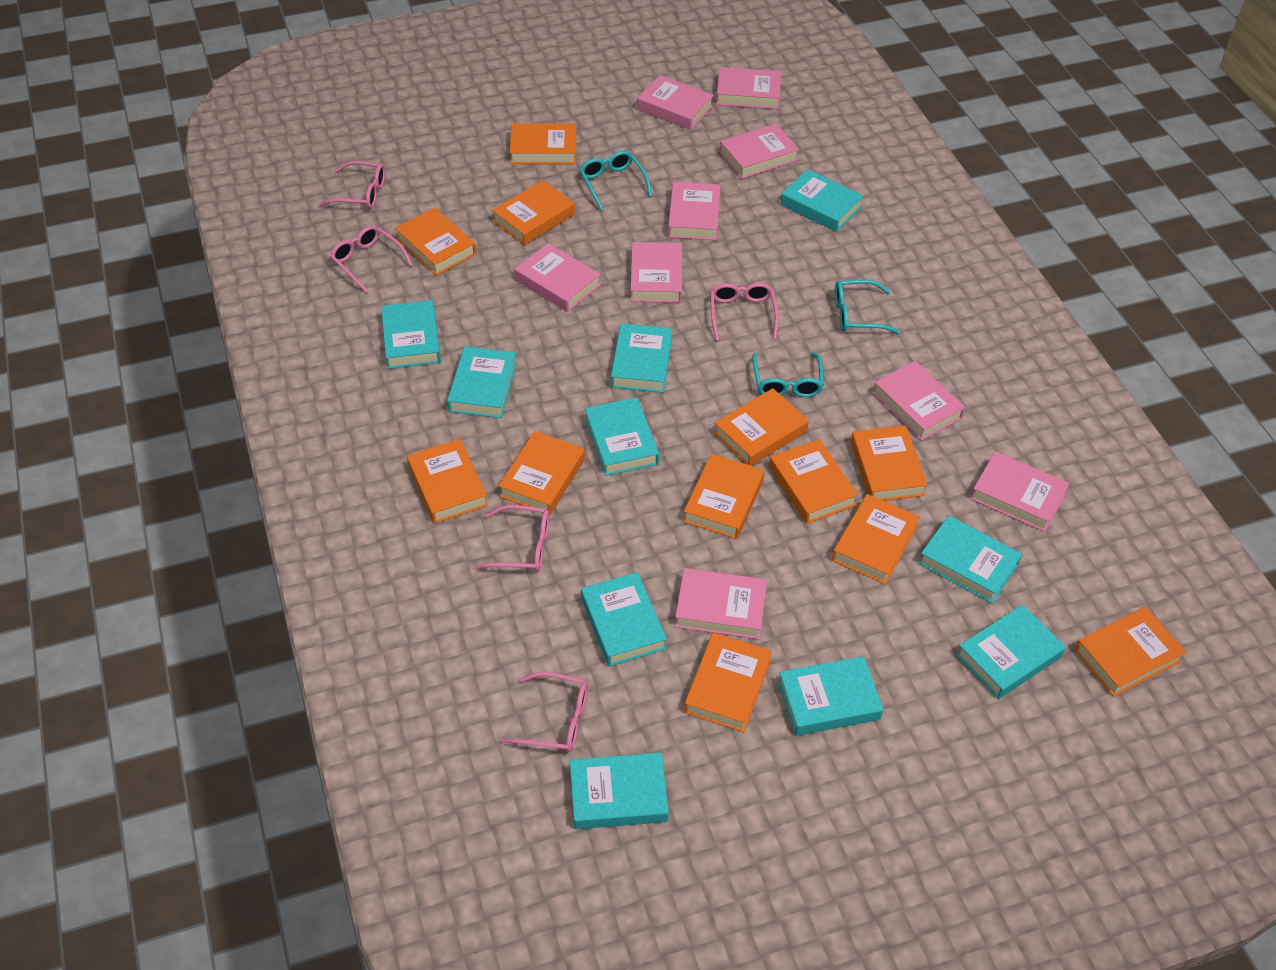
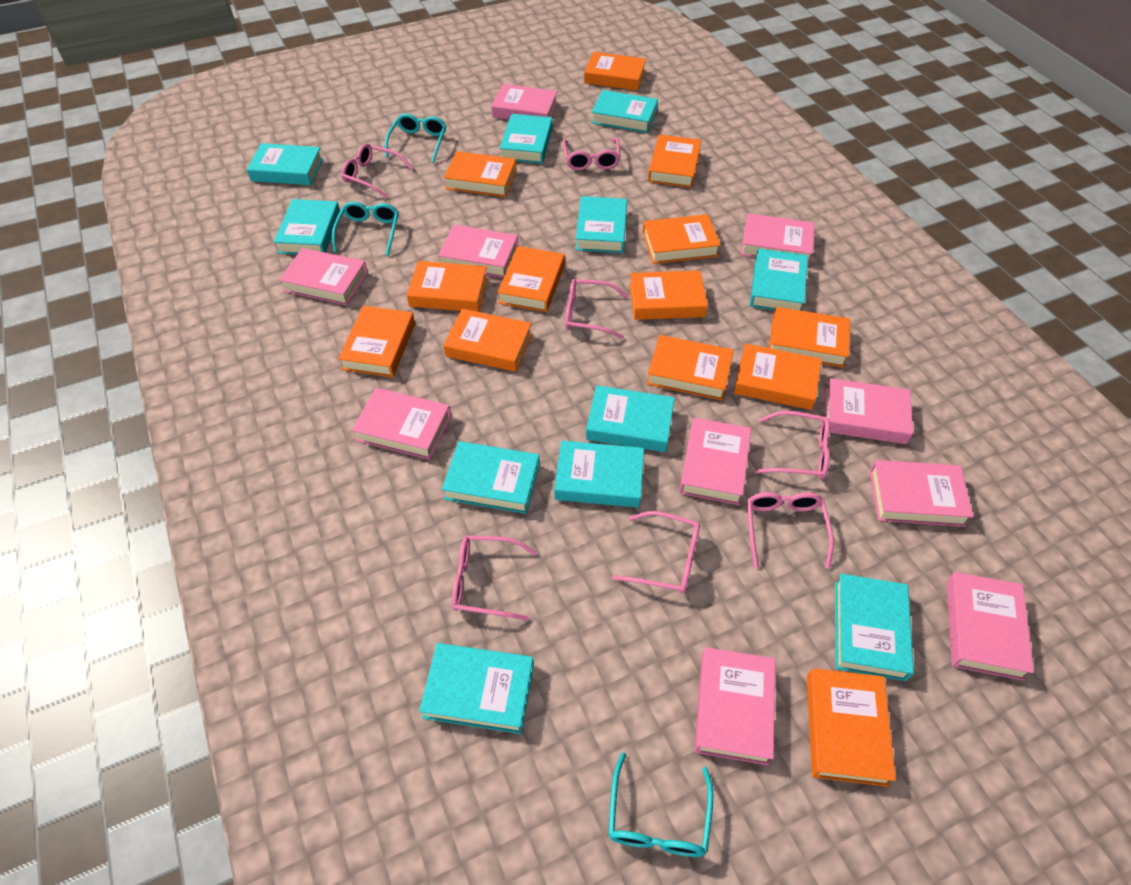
orange book: 12 -> 13
pink book: 9 -> 10
pink glasses: 5 -> 7
turquoise book: 10 -> 11

